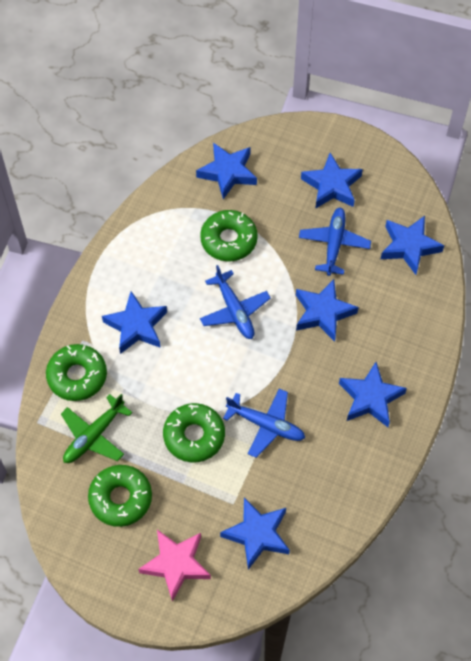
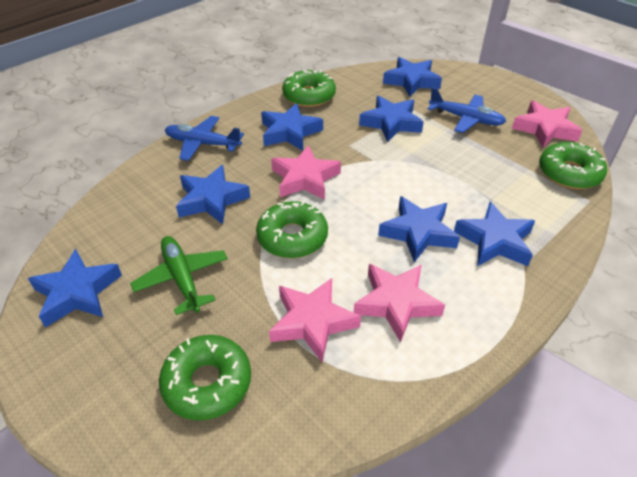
blue plane: 3 -> 2
pink star: 1 -> 4

